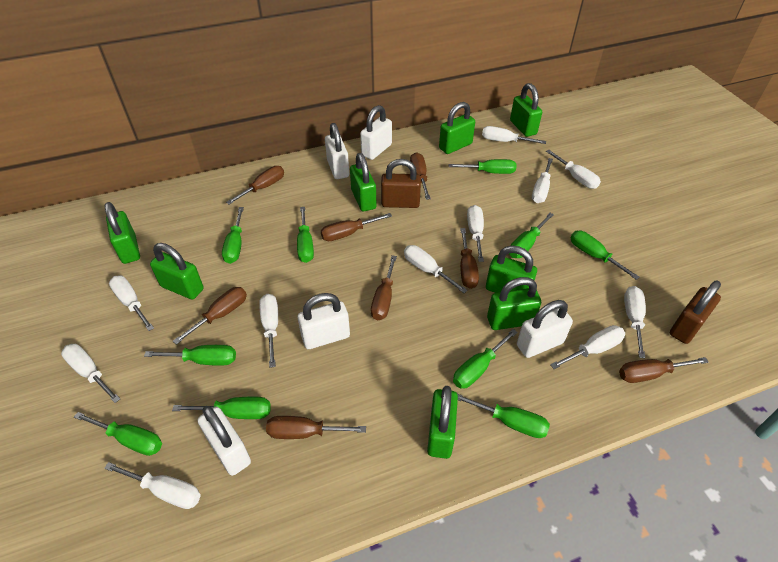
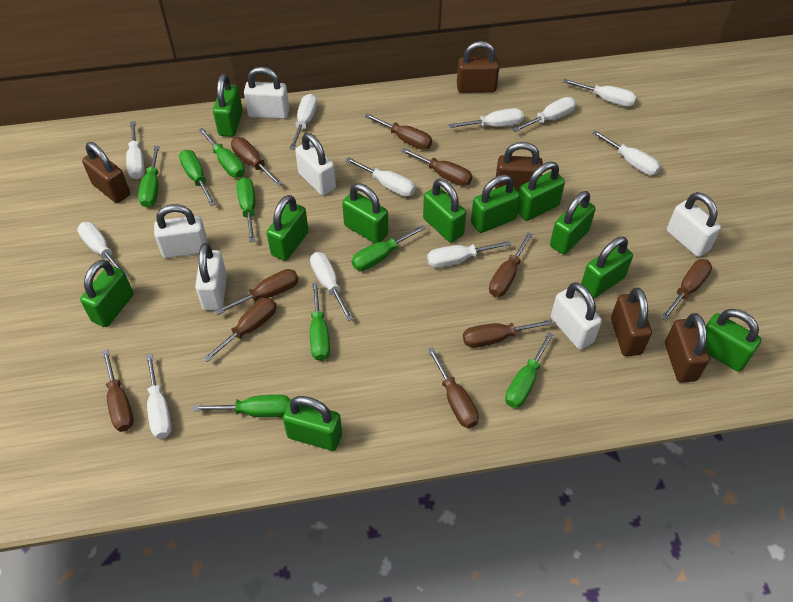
brown padlock: 2 -> 5
brown screwdriver: 8 -> 10
green padlock: 8 -> 11
green screwdriver: 10 -> 8
white padlock: 5 -> 6

